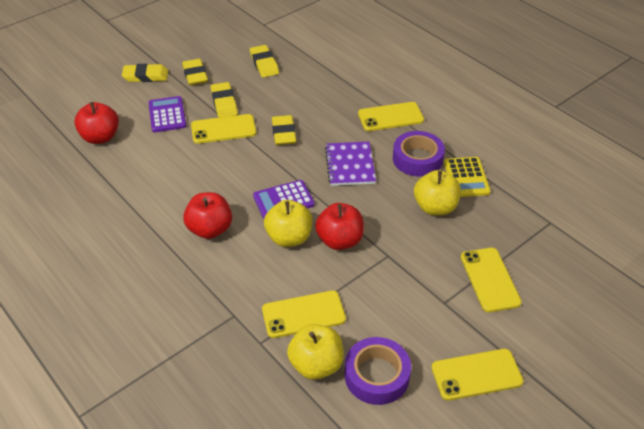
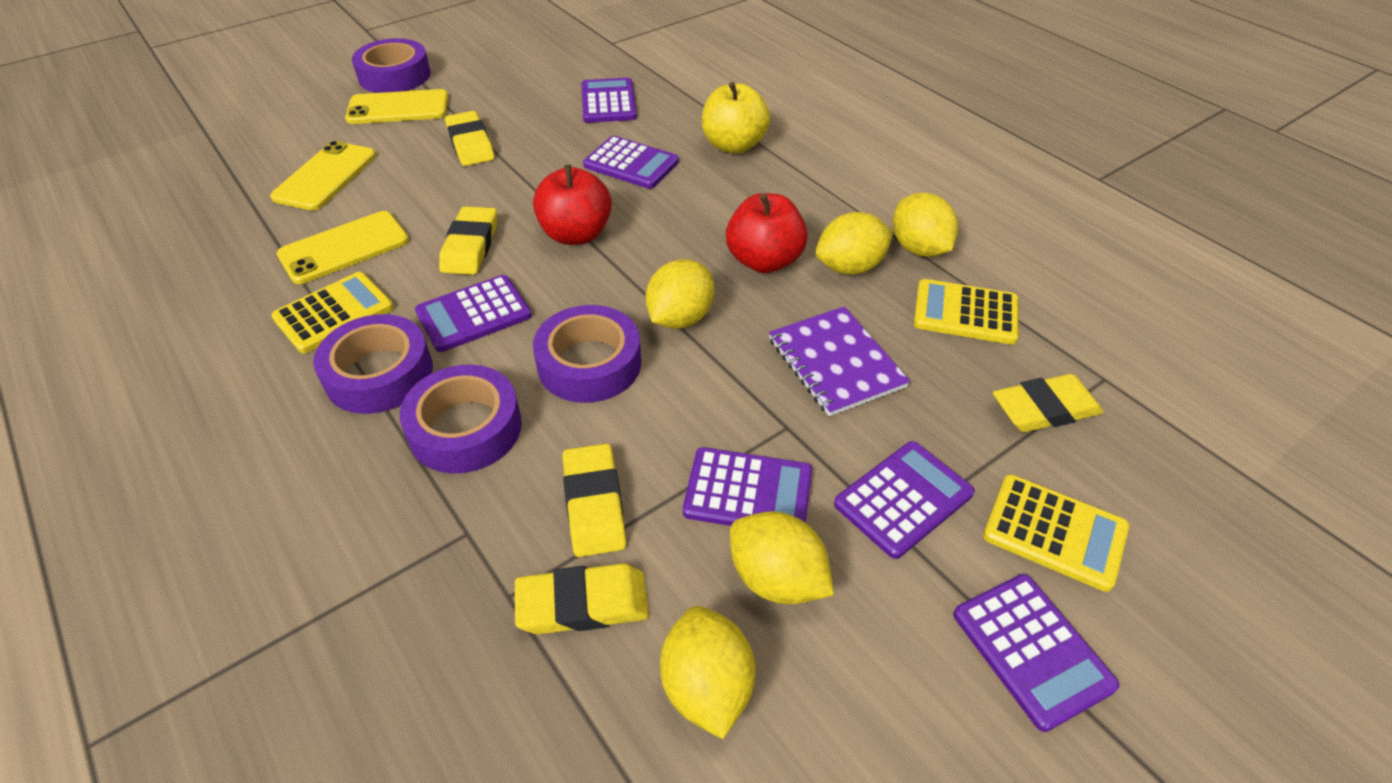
purple calculator: 2 -> 6
purple tape: 2 -> 4
red apple: 3 -> 2
yellow apple: 3 -> 1
yellow calculator: 1 -> 3
yellow lemon: 0 -> 5
yellow phone: 5 -> 3

